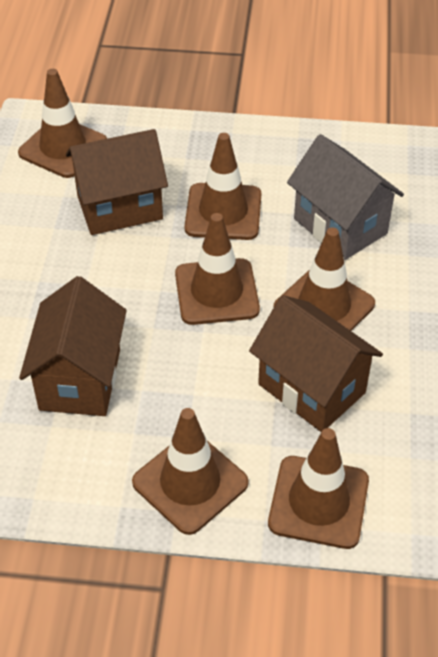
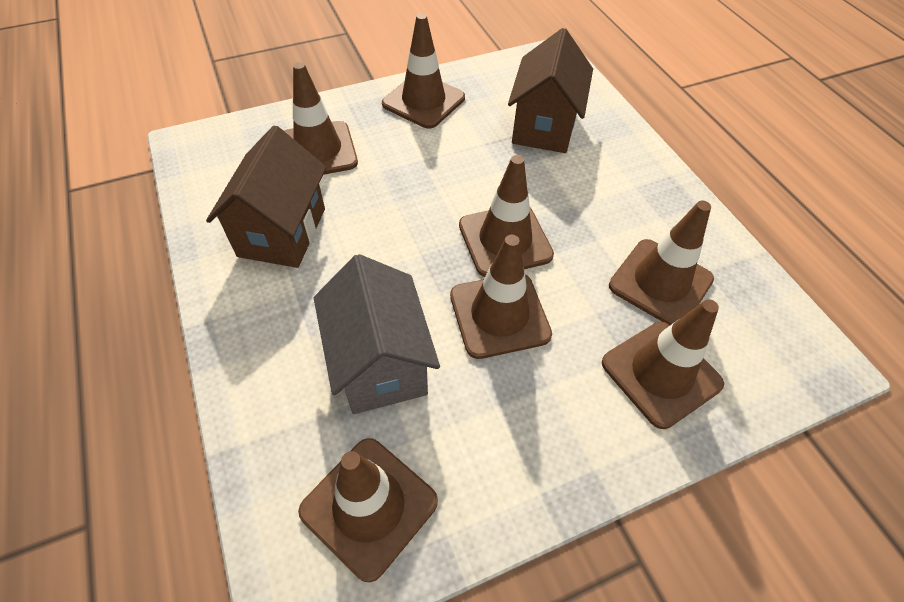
brown house: 3 -> 2
brown traffic cone: 6 -> 7

